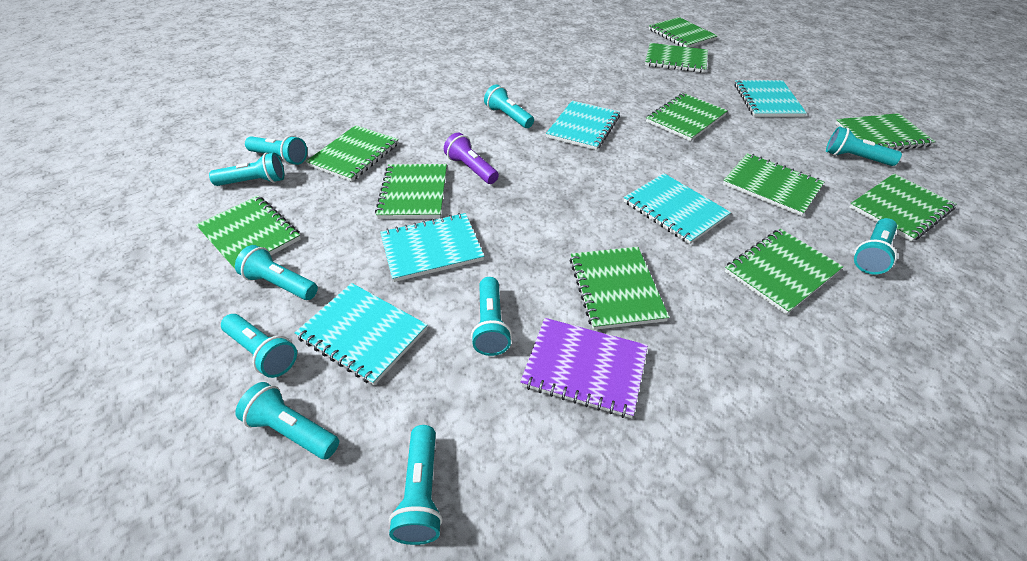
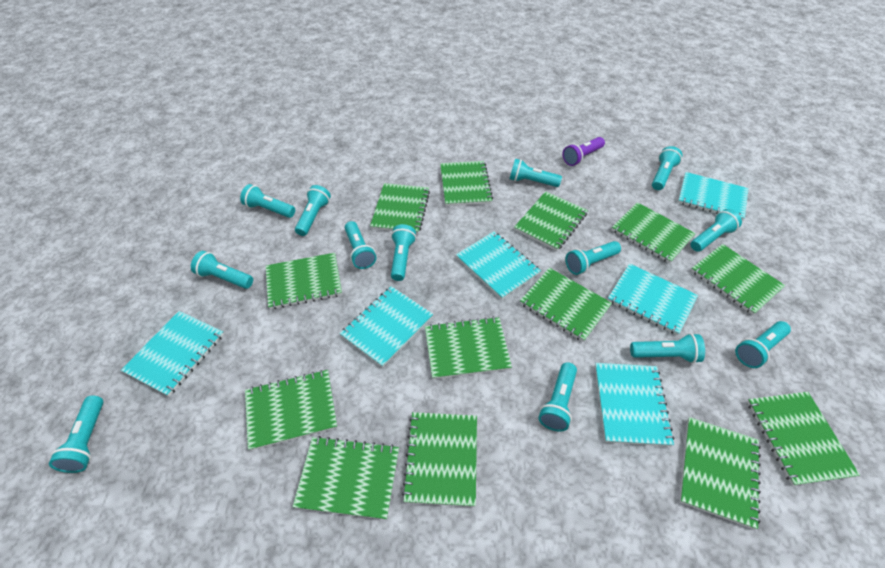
green notebook: 11 -> 13
purple notebook: 1 -> 0
turquoise flashlight: 10 -> 13
turquoise notebook: 5 -> 6

